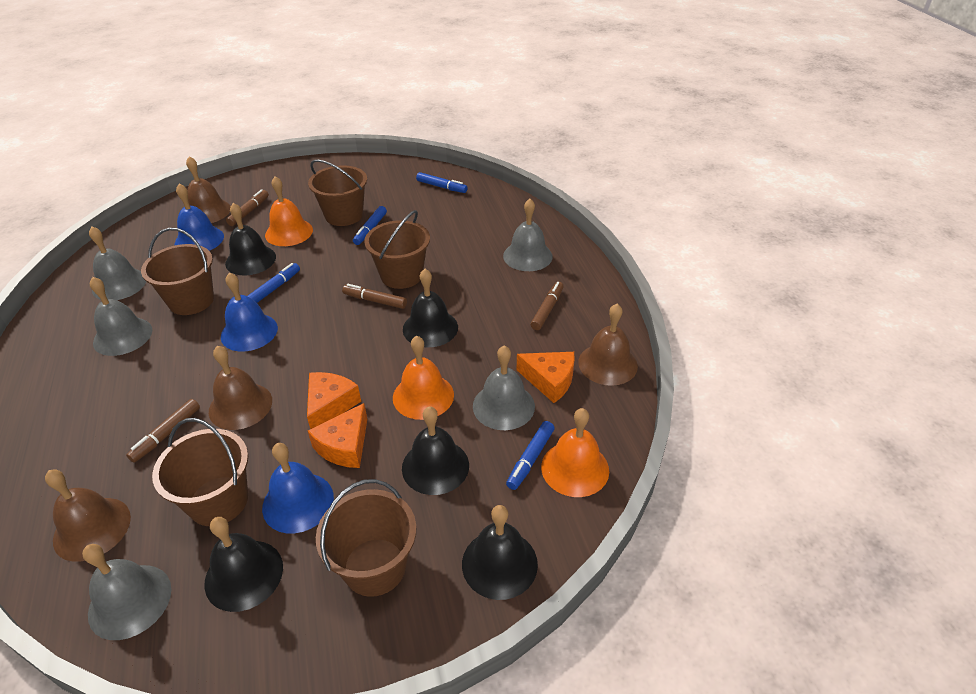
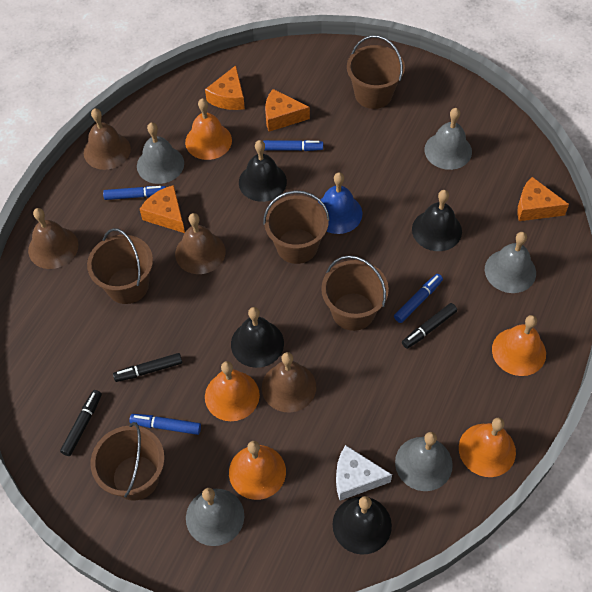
black bell: 5 -> 4
black marker: 0 -> 3
blue bell: 3 -> 1
brown marker: 4 -> 0
orange bell: 3 -> 5
orange cheese: 3 -> 4
white cheese: 0 -> 1

